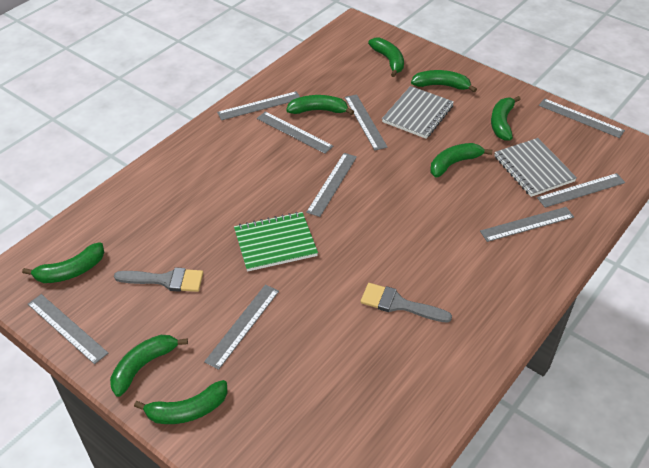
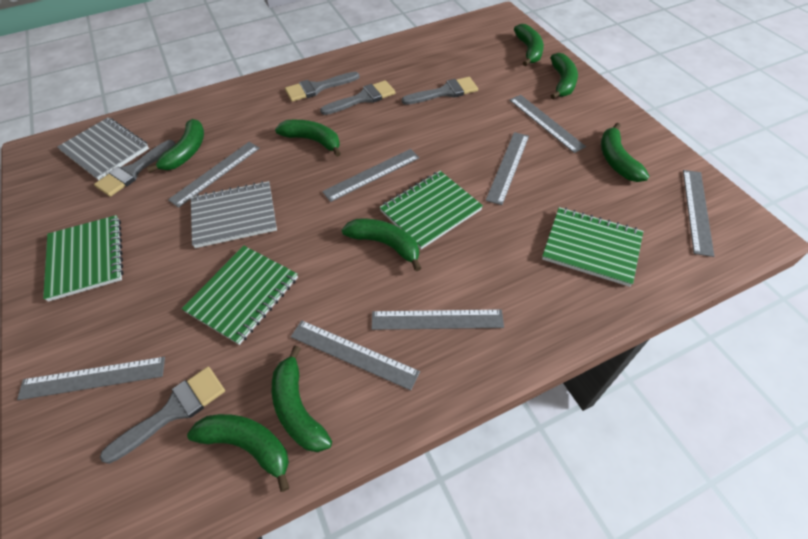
green notebook: 1 -> 4
grey brush: 2 -> 5
grey ruler: 9 -> 8

